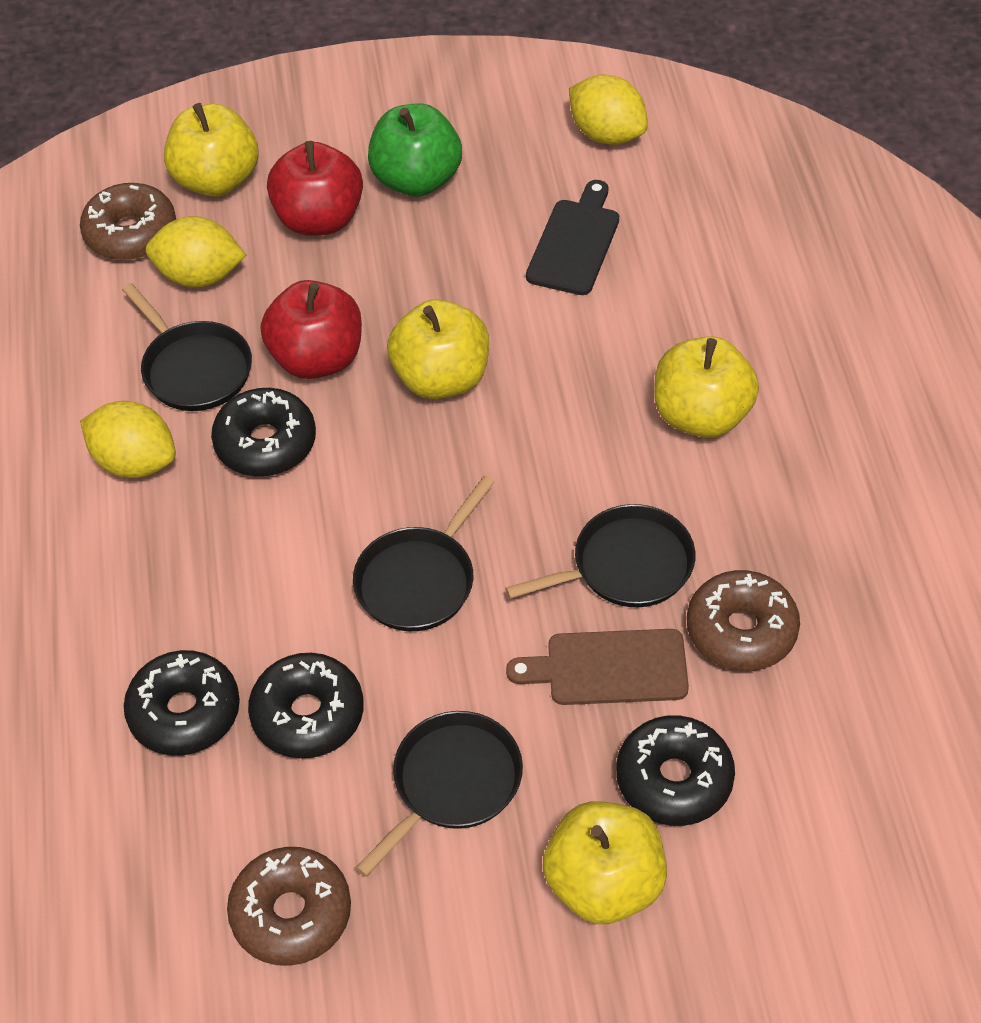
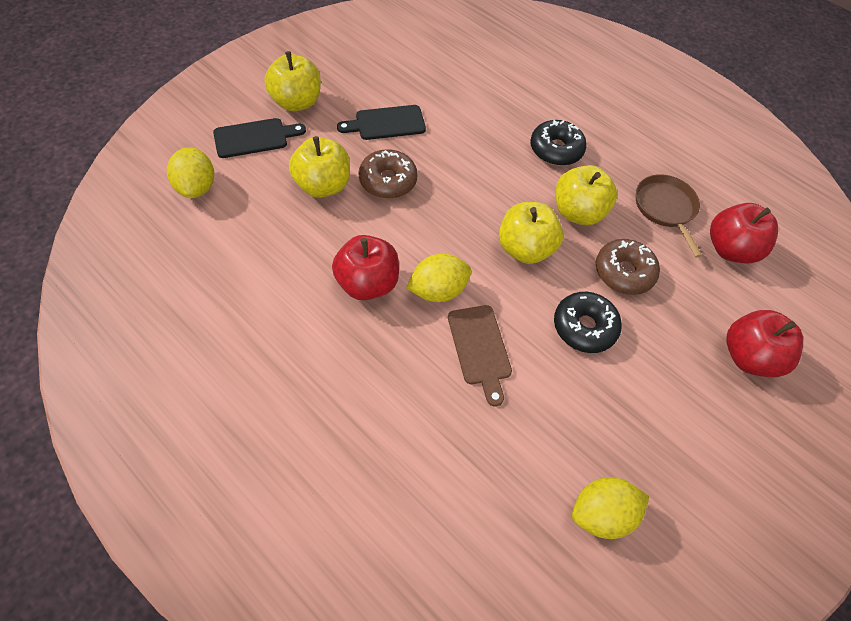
black cutting board: 1 -> 2
black donut: 4 -> 2
black pan: 4 -> 0
brown donut: 3 -> 2
brown pan: 0 -> 1
green apple: 1 -> 0
red apple: 2 -> 3

